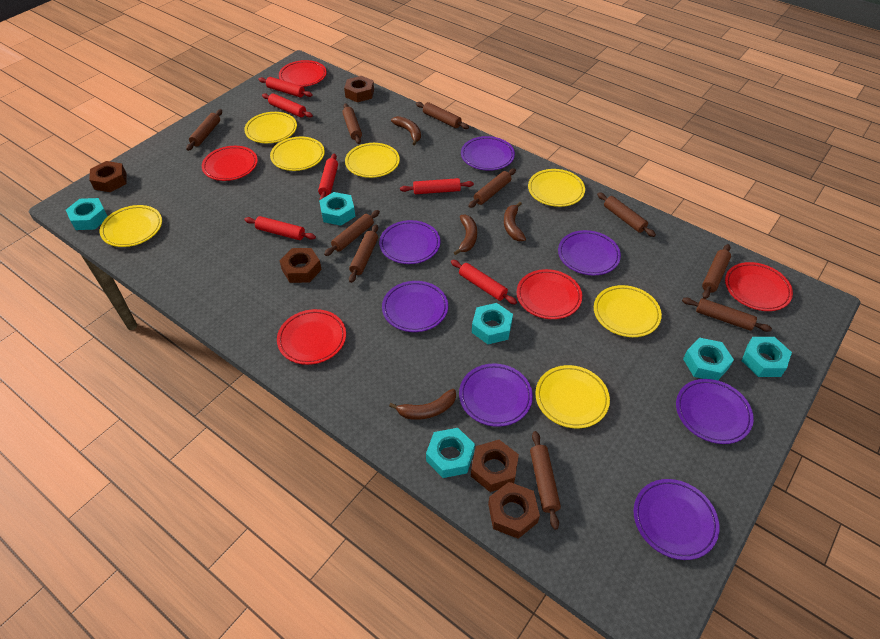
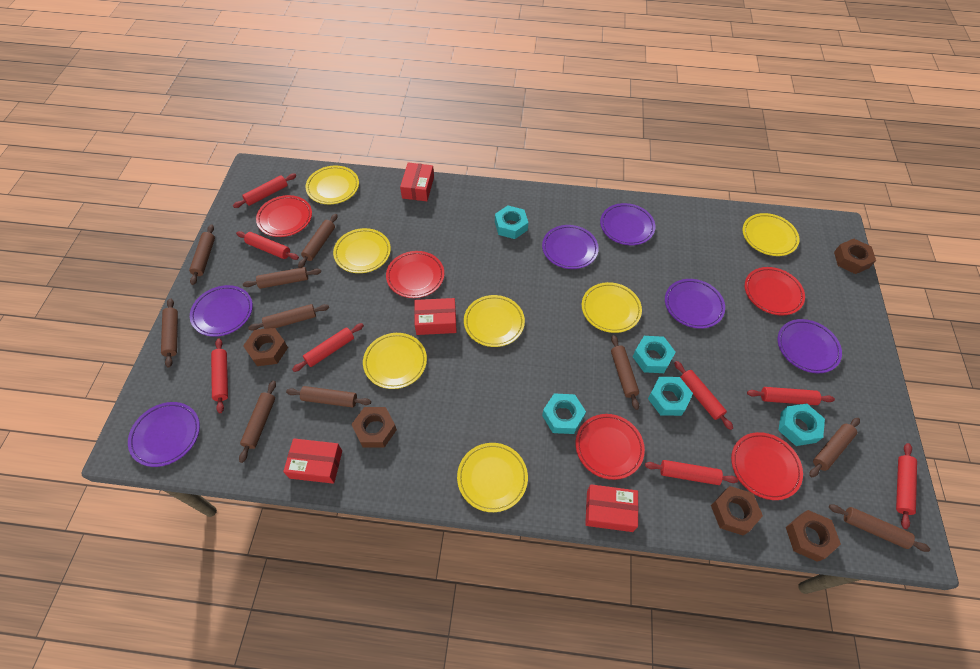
brown banana: 4 -> 0
purple plate: 7 -> 6
red box: 0 -> 4
red rolling pin: 6 -> 8
turquoise nut: 6 -> 5

